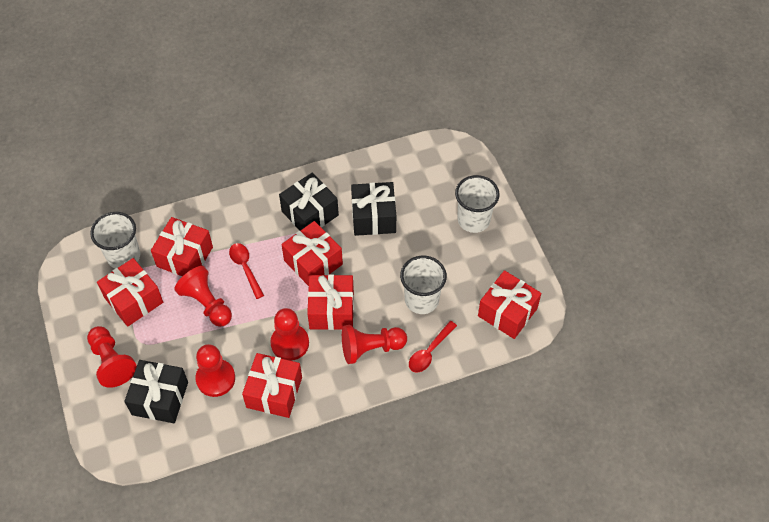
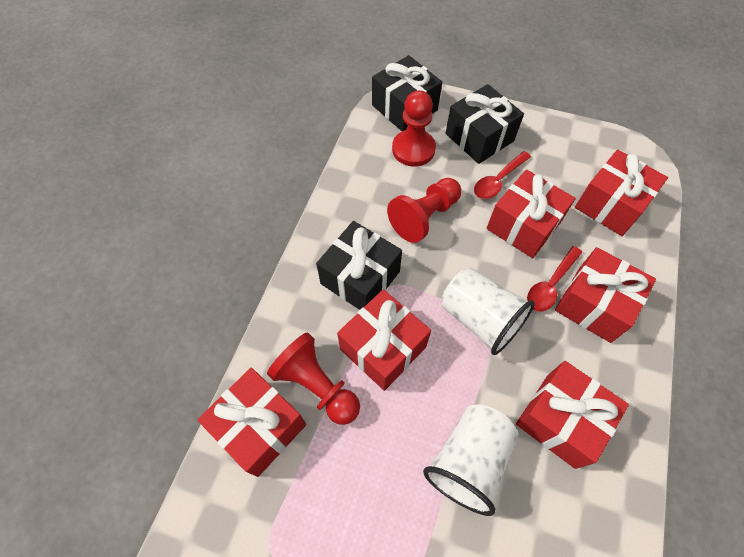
red pawn: 5 -> 3
white cup: 3 -> 2

